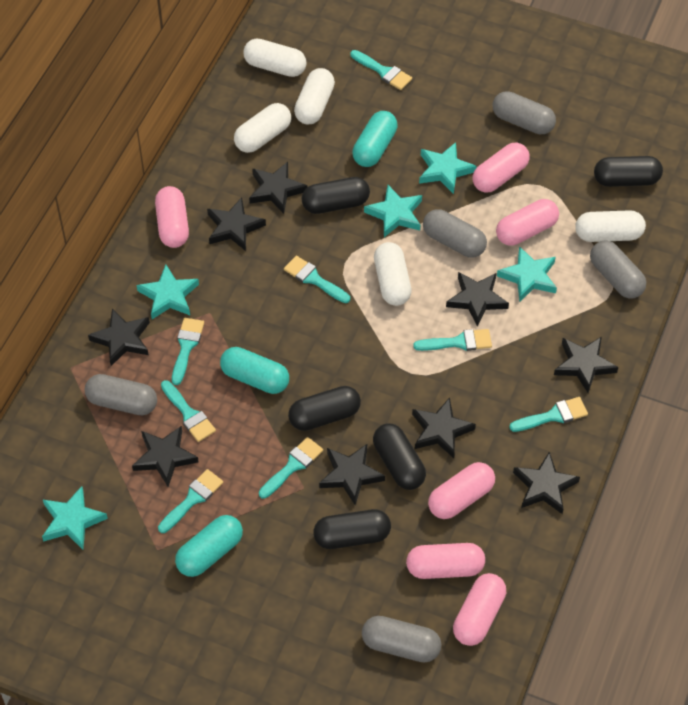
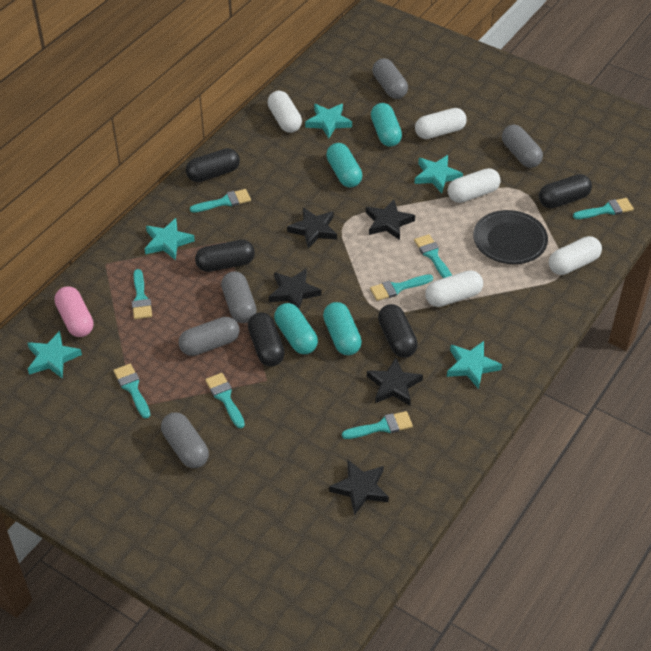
black plate: 0 -> 1
black star: 9 -> 5
pink capsule: 6 -> 1
turquoise capsule: 3 -> 4

